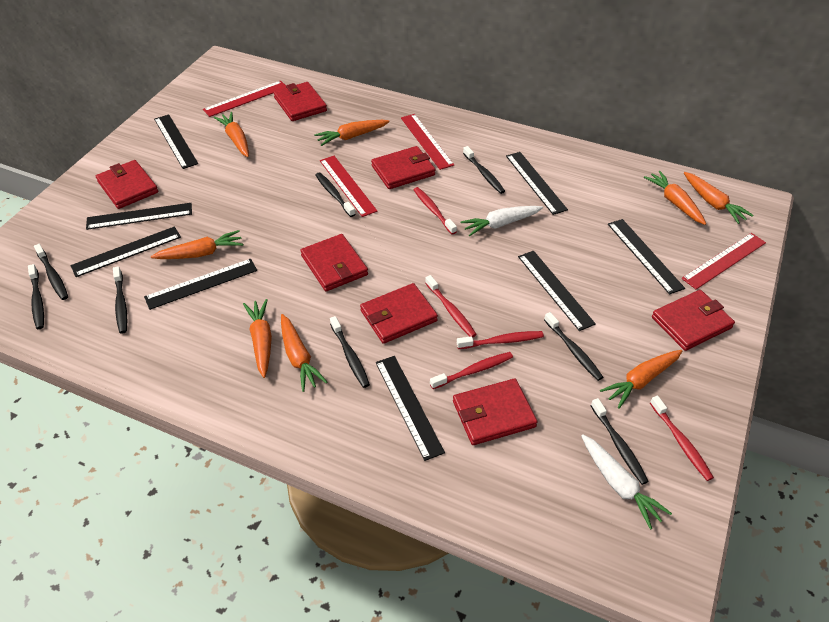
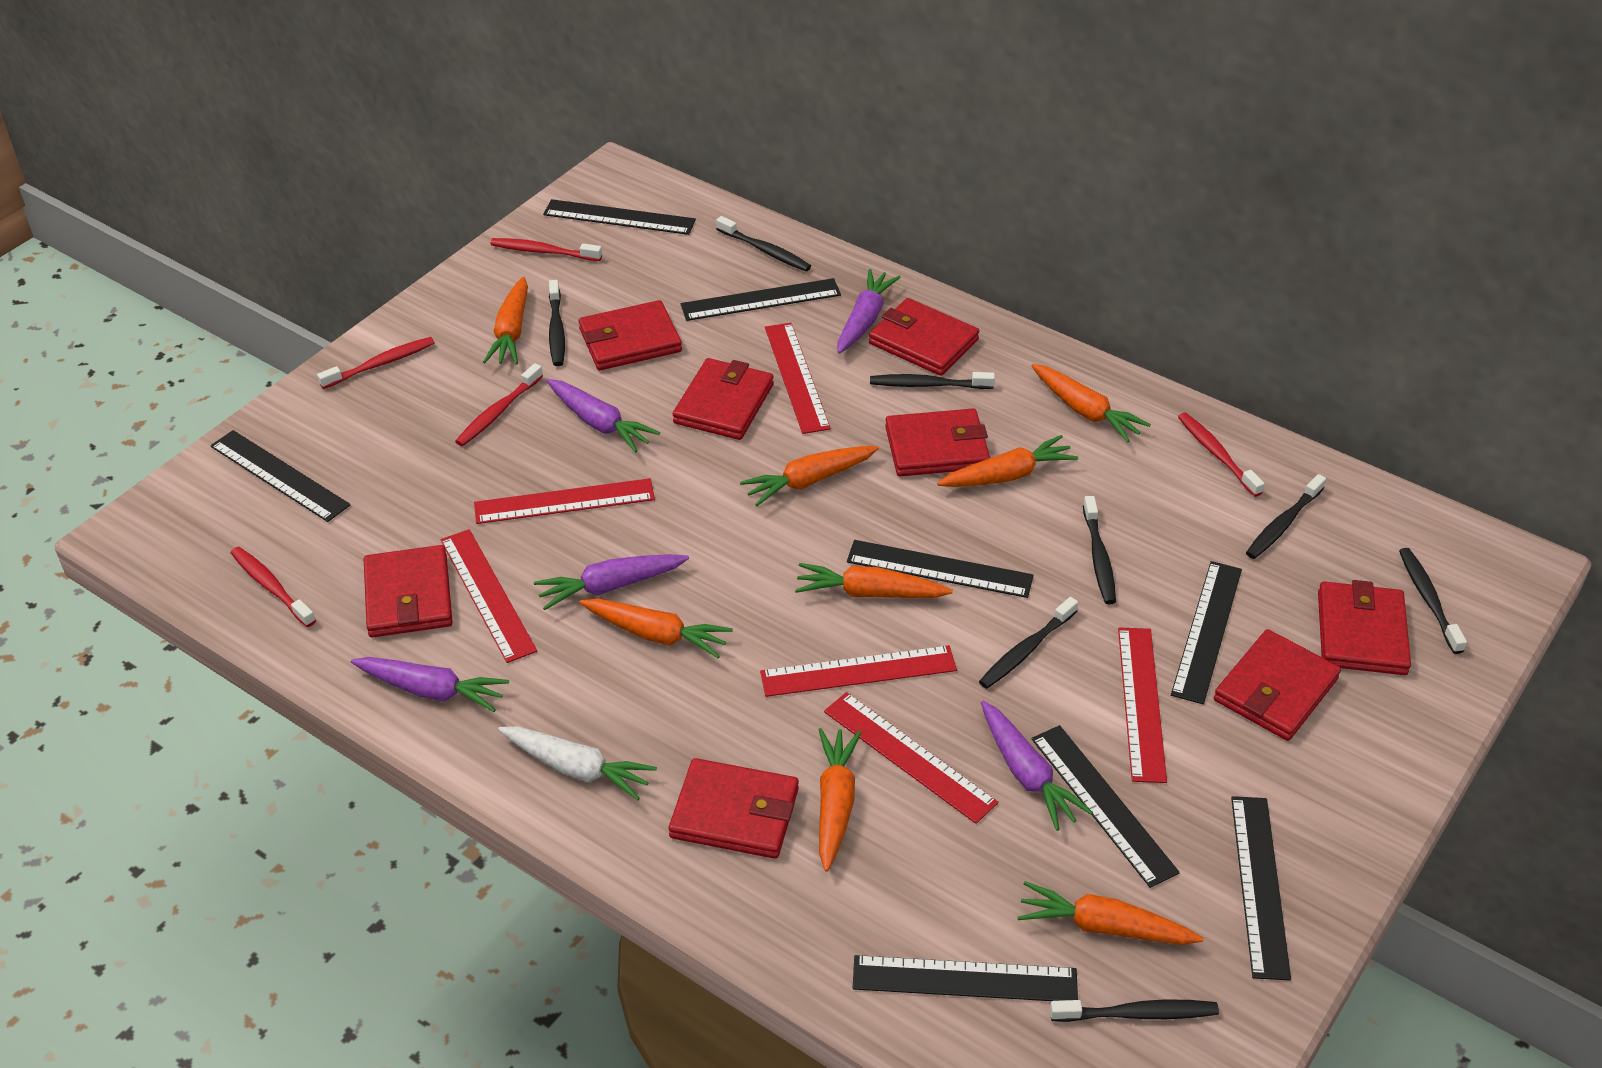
purple carrot: 0 -> 5
red ruler: 4 -> 6
red wallet: 7 -> 8
white carrot: 2 -> 1

